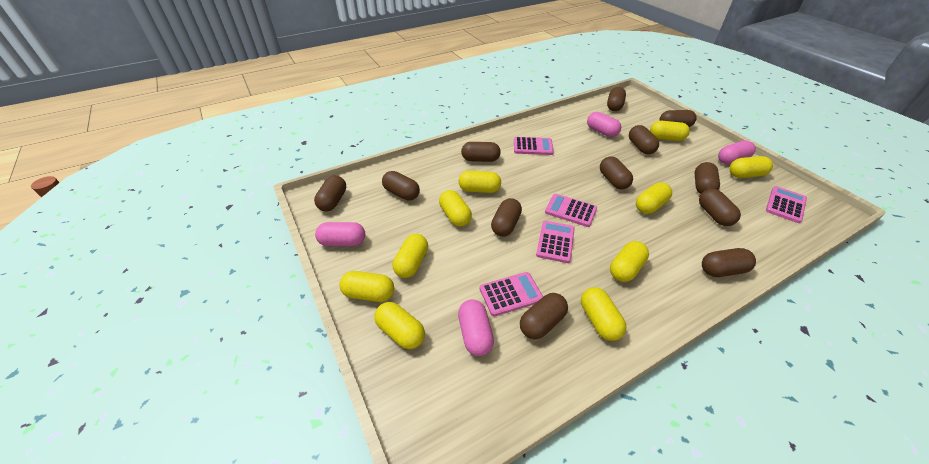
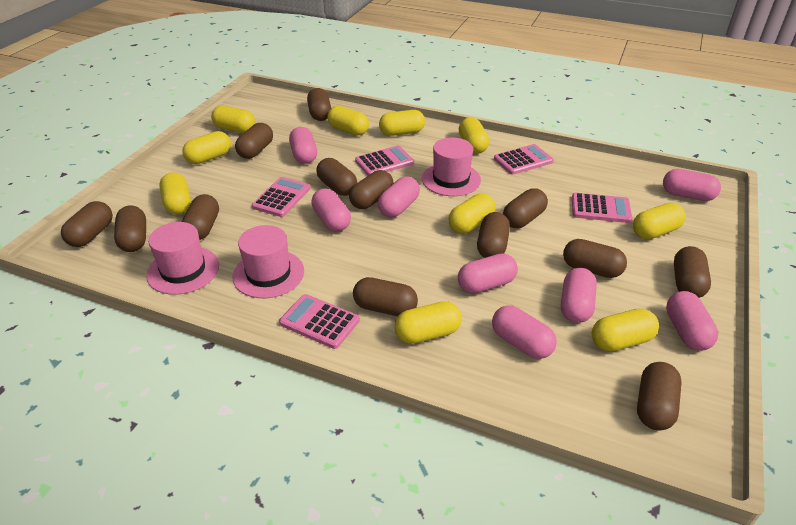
brown capsule: 12 -> 13
pink capsule: 4 -> 8
pink hat: 0 -> 3

